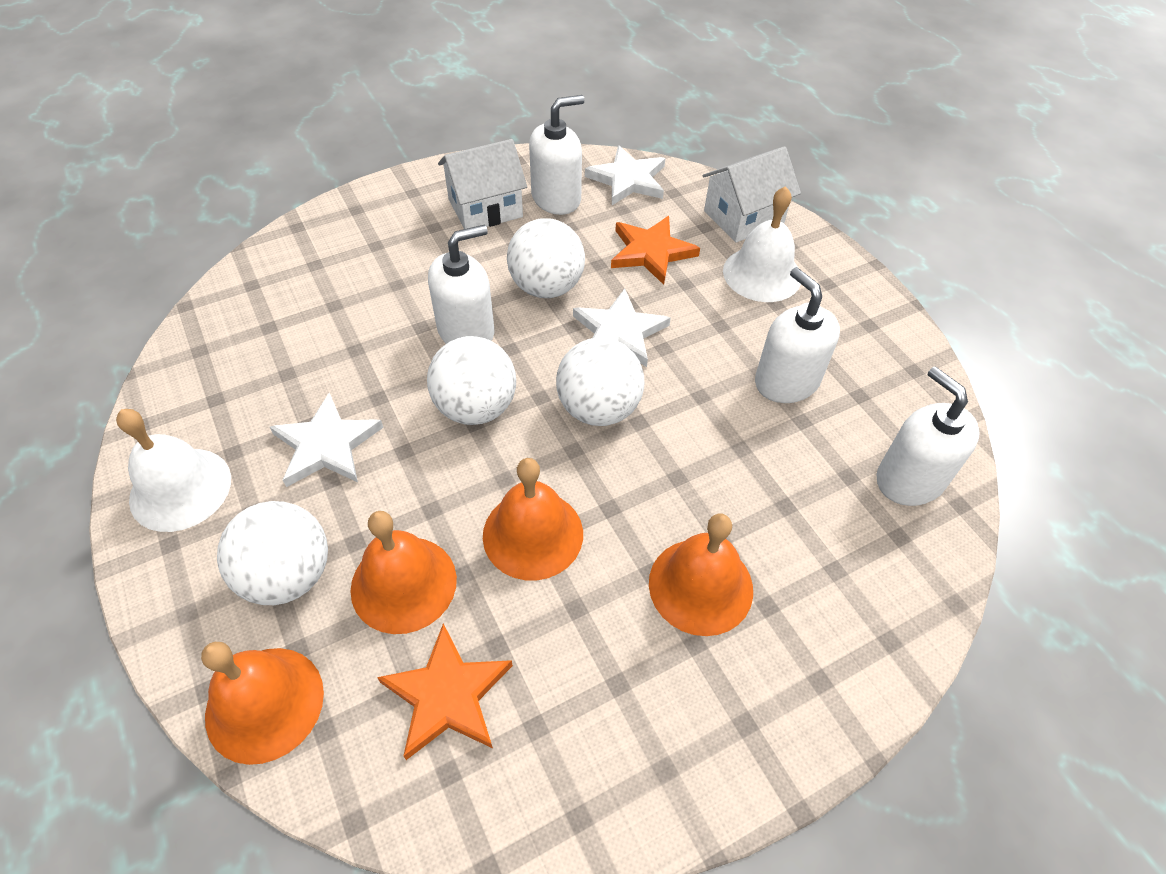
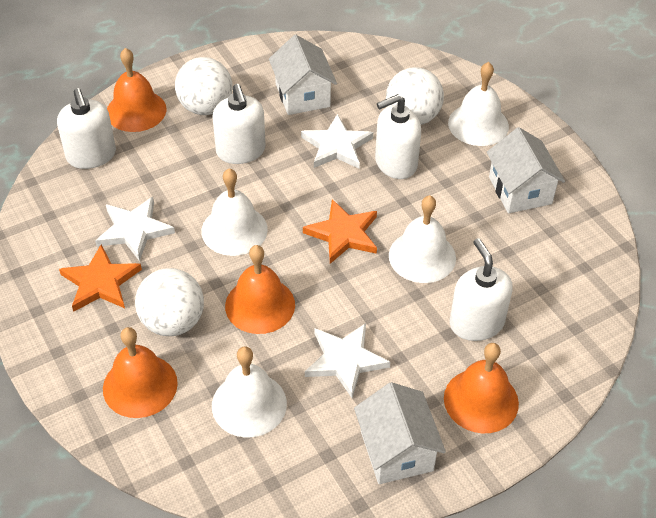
white ball: 4 -> 3
white bell: 2 -> 4
white house: 2 -> 3

